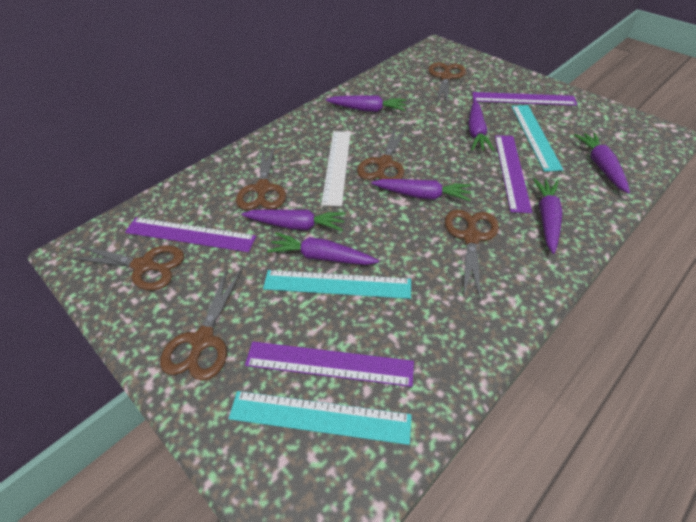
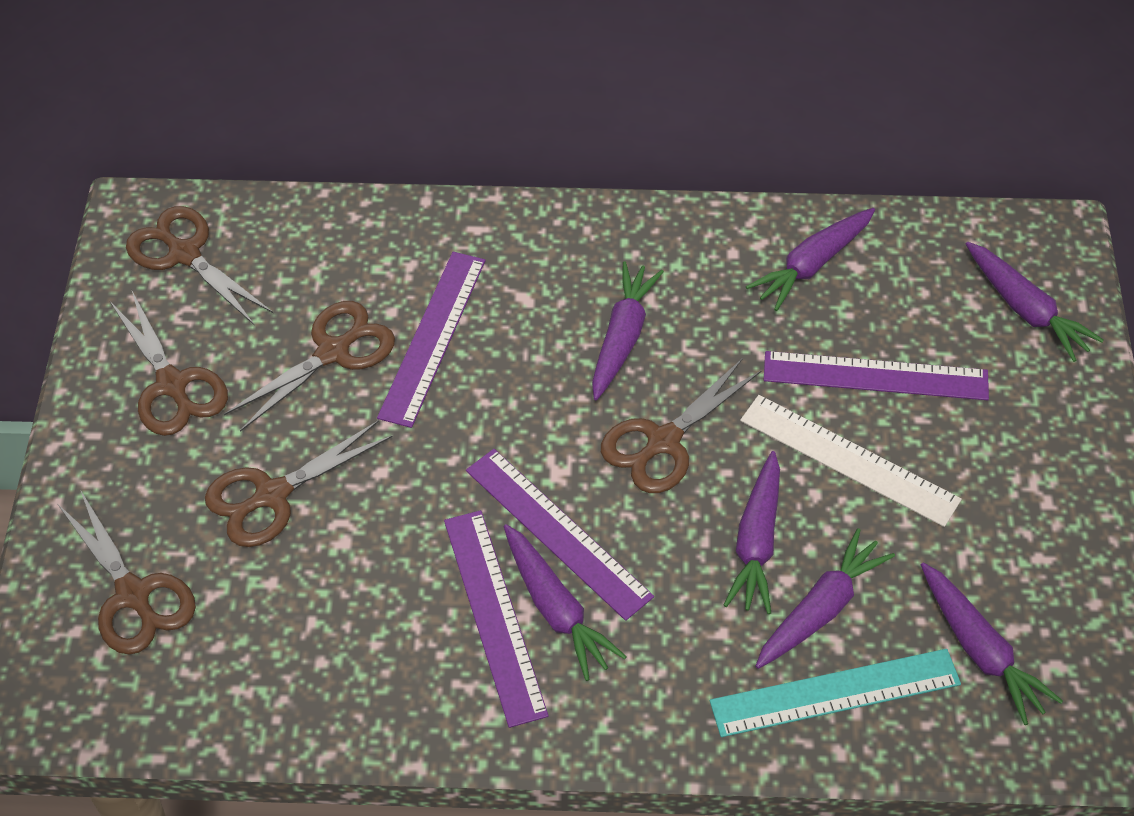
turquoise ruler: 3 -> 1

